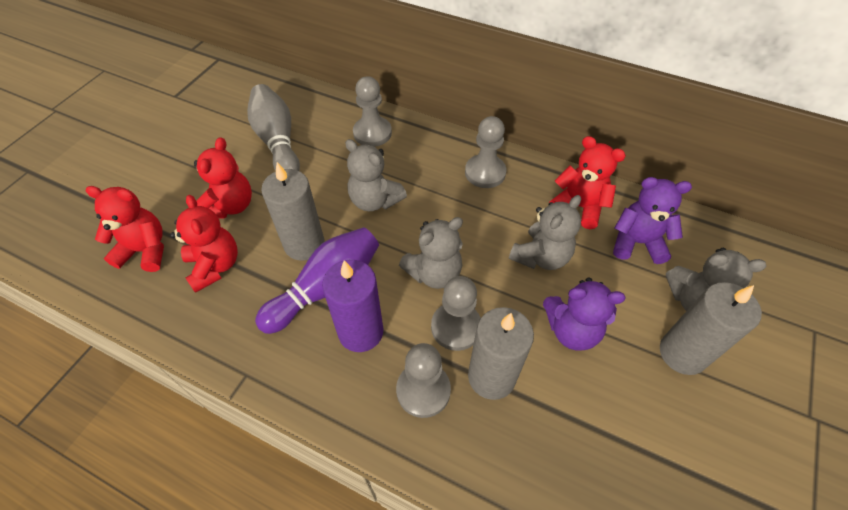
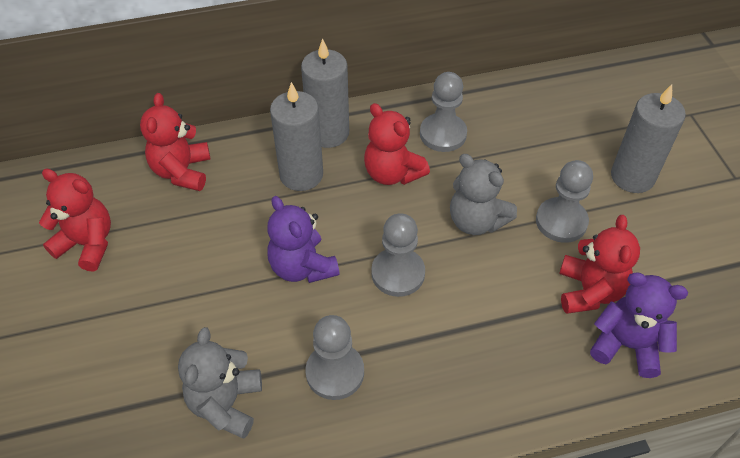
grey bowling pin: 1 -> 0
grey teddy bear: 4 -> 2
purple bowling pin: 1 -> 0
purple candle: 1 -> 0

